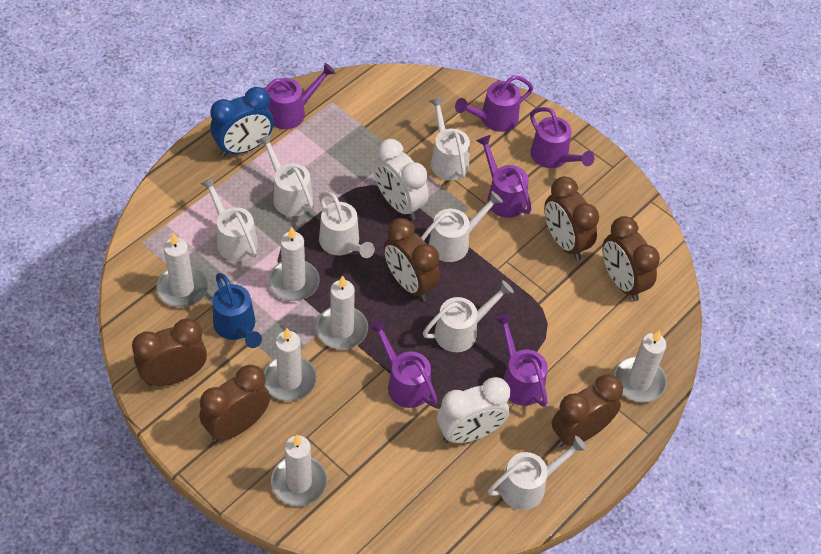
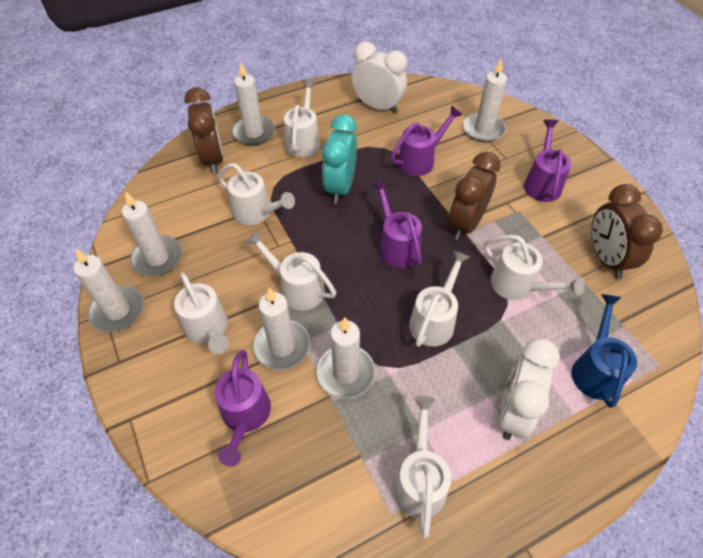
blue clock: 1 -> 0
brown clock: 6 -> 3
purple watering can: 6 -> 4
turquoise clock: 0 -> 1

